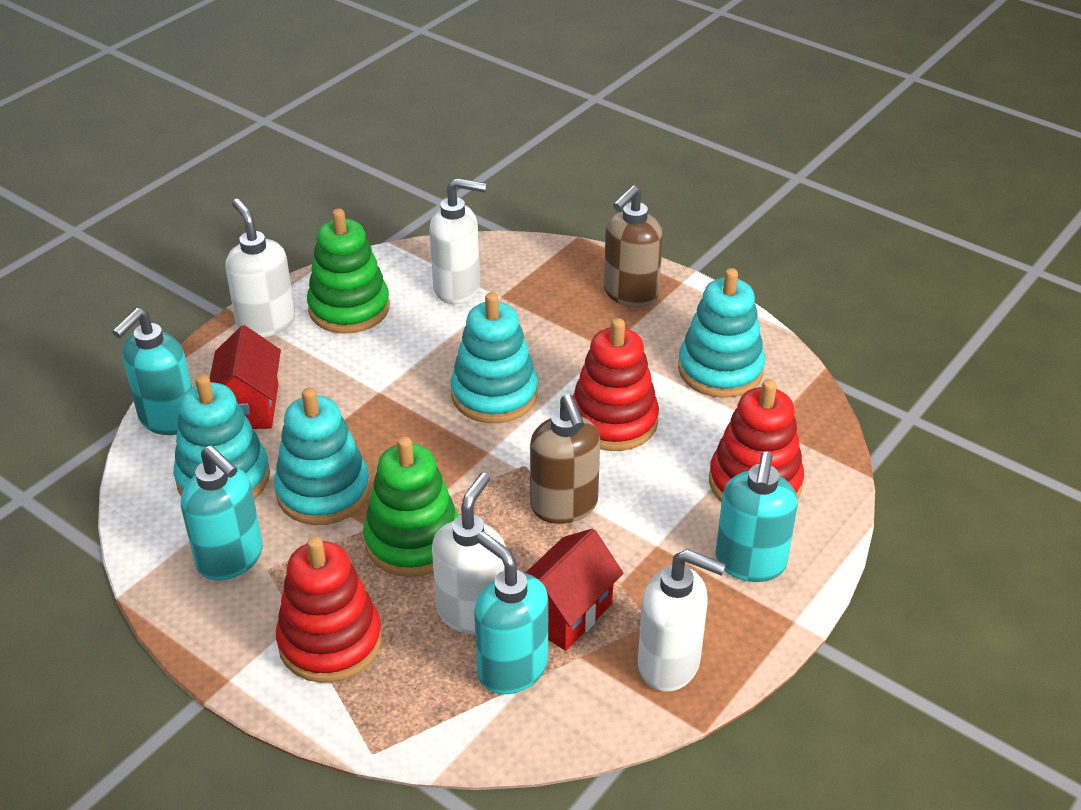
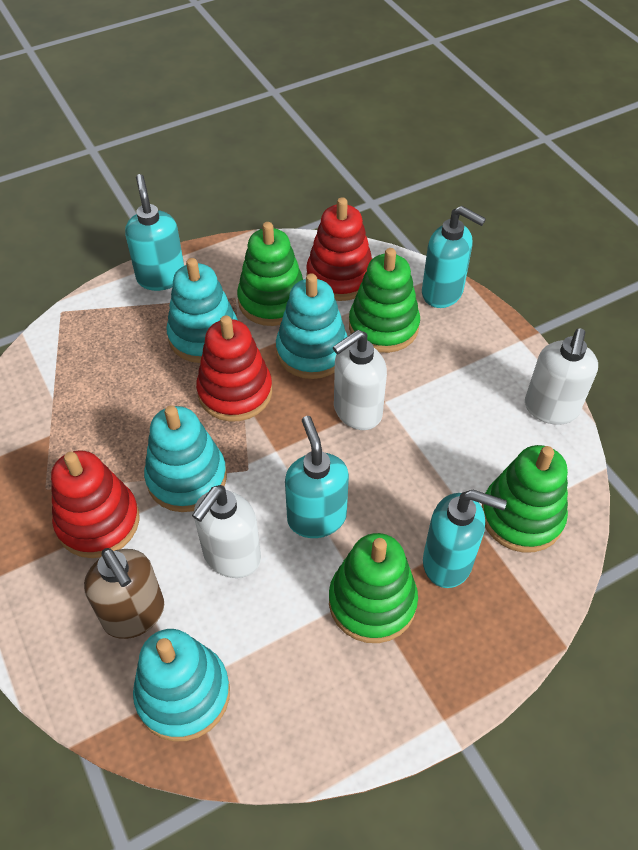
brown soap dispenser: 2 -> 1
green stacking toy: 2 -> 4
red house: 2 -> 0
white soap dispenser: 4 -> 3

